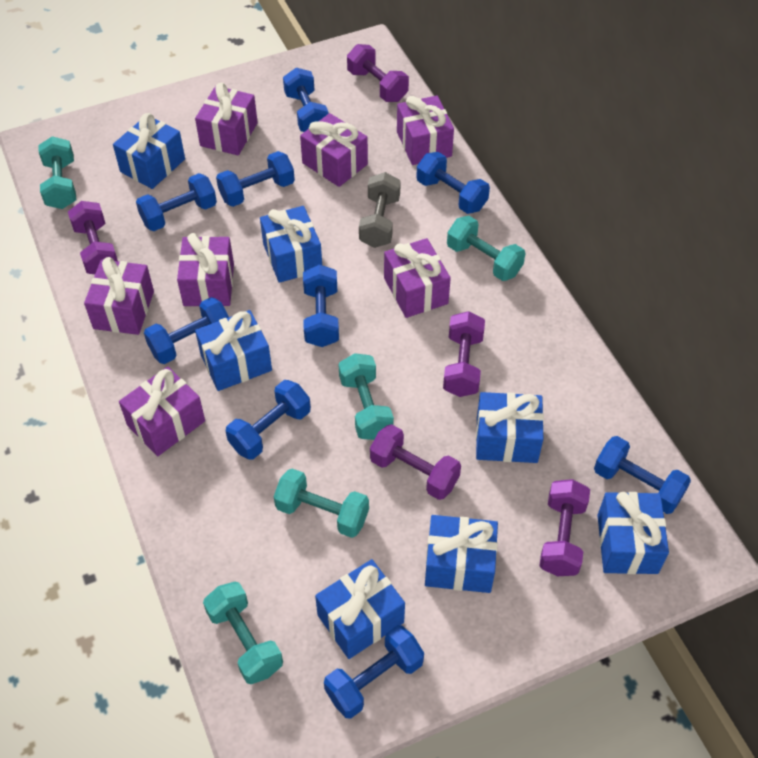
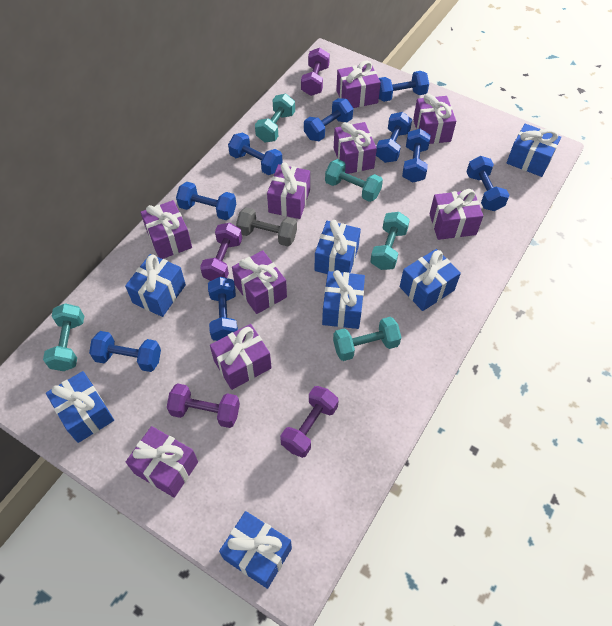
purple dumbbell: 5 -> 4
purple gift: 7 -> 9

